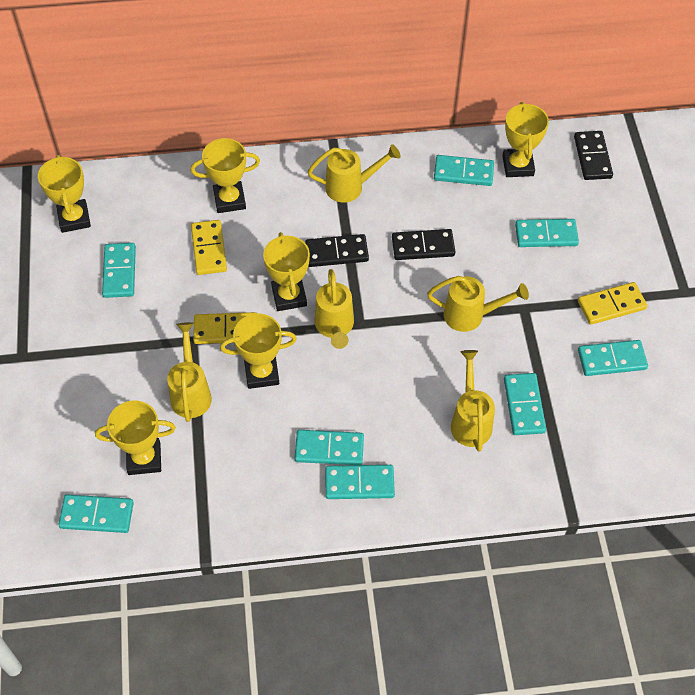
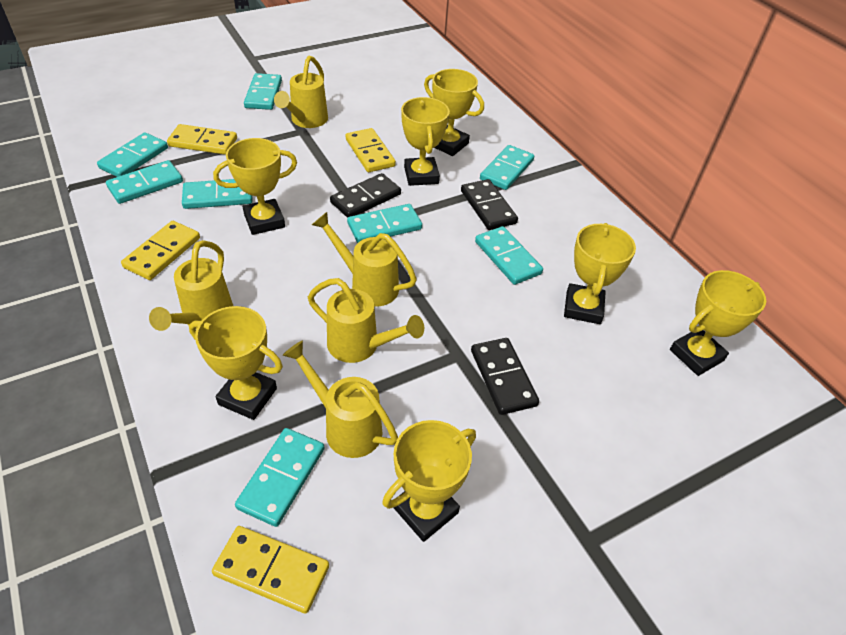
yellow domino: 3 -> 4
yellow trophy: 6 -> 7

